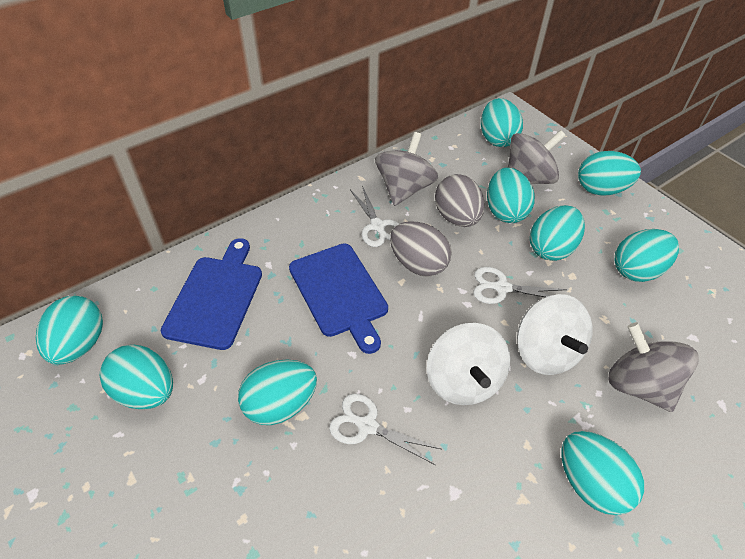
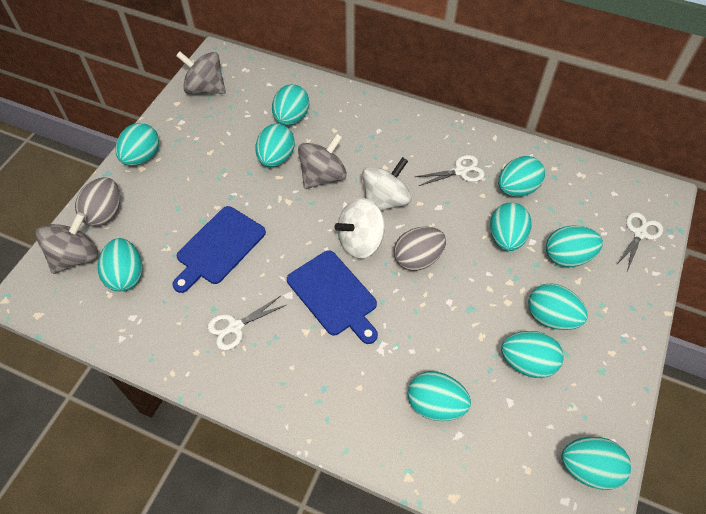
turquoise egg: 9 -> 11

